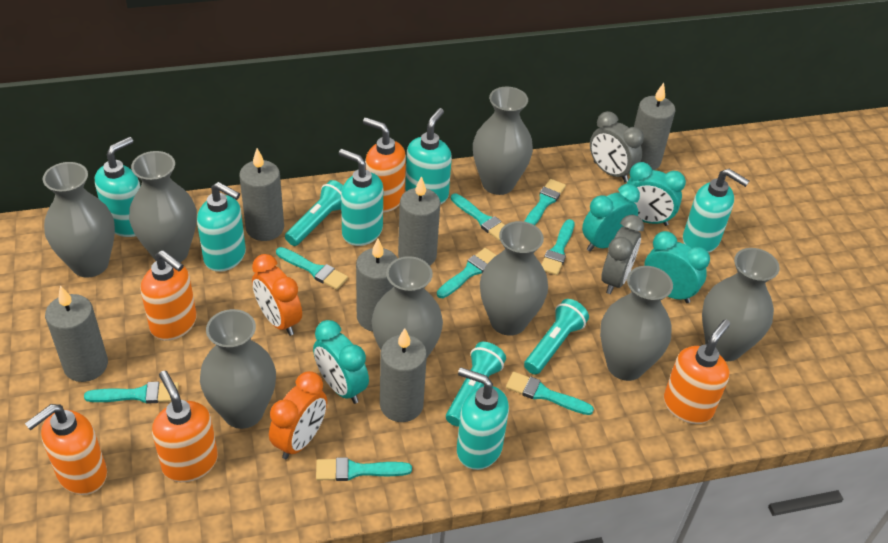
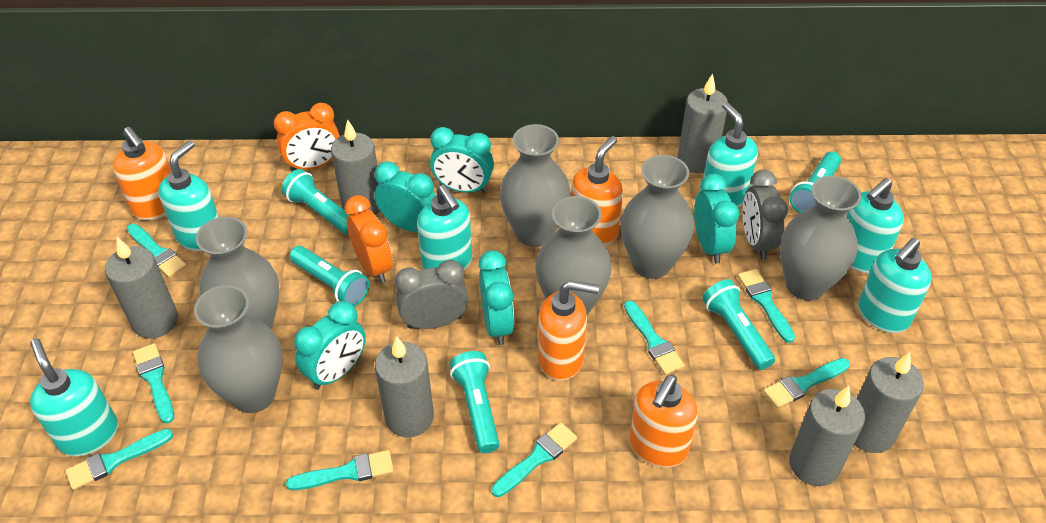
grey vase: 8 -> 6
orange soap dispenser: 5 -> 4
turquoise clock: 4 -> 5
turquoise flashlight: 3 -> 5

